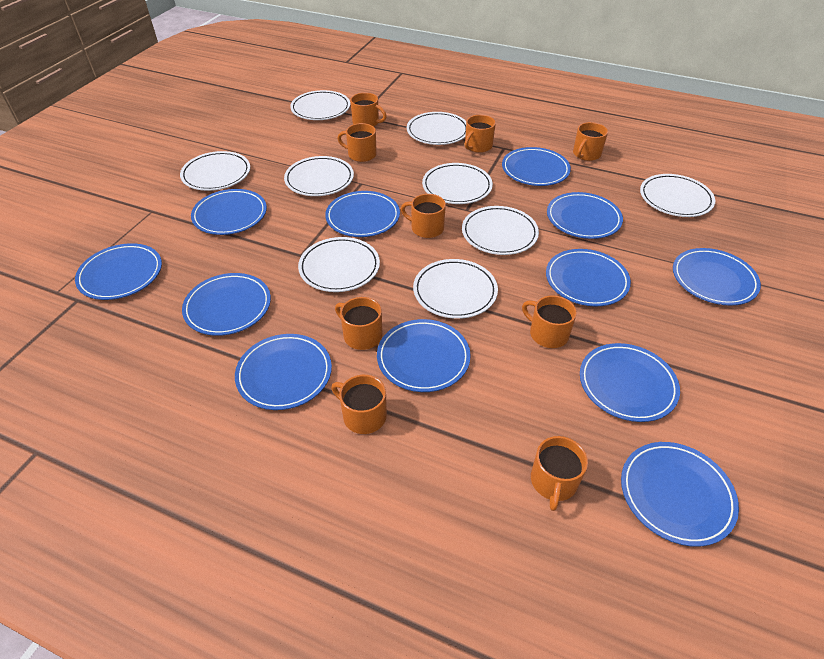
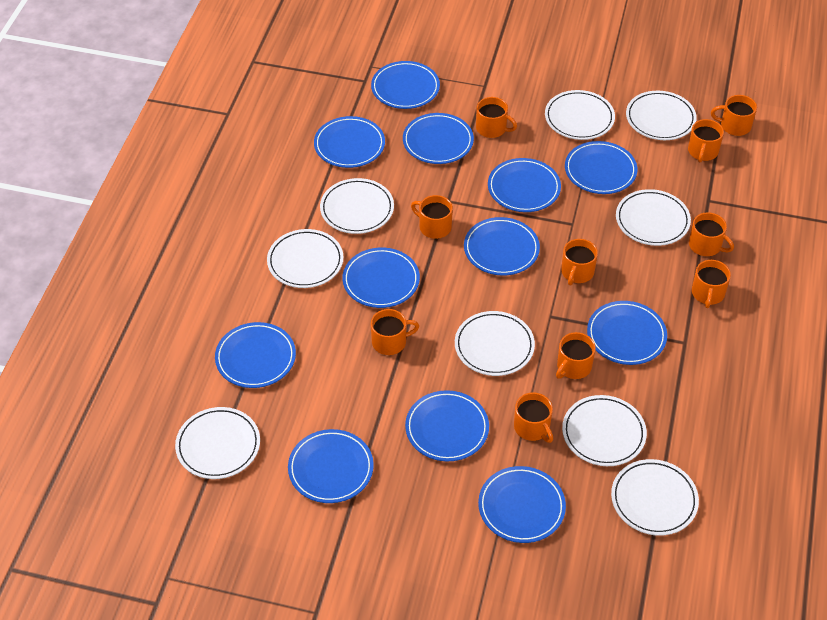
orange mug: 9 -> 10

